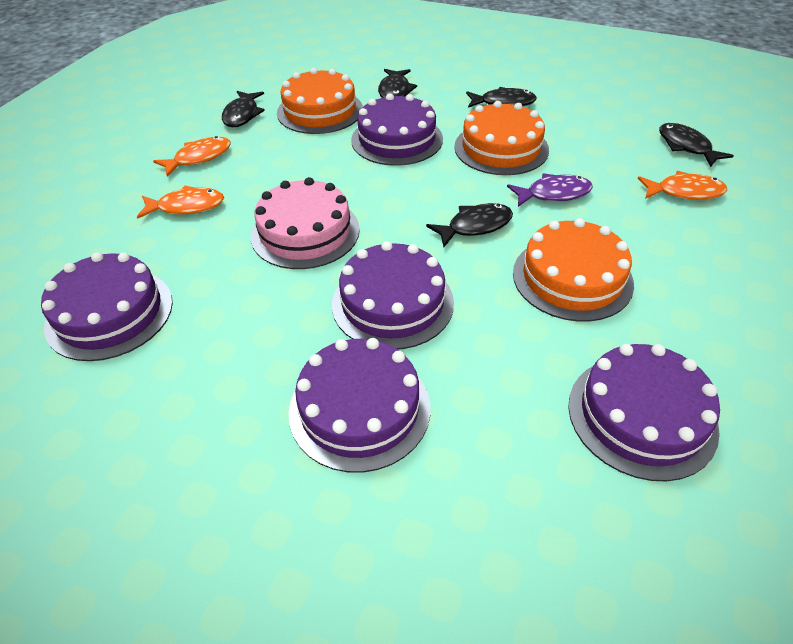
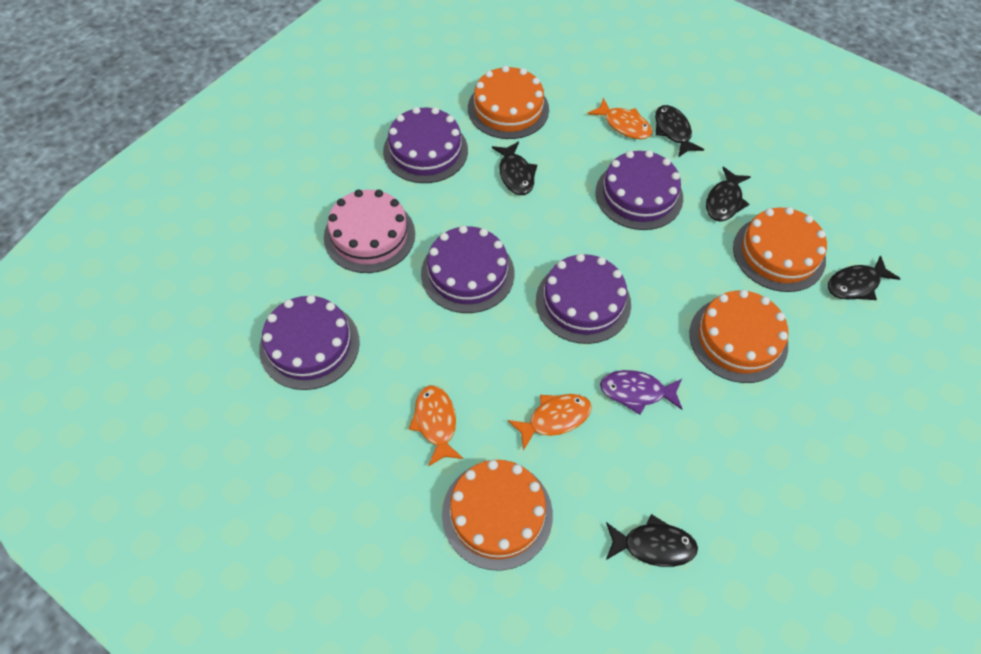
orange cake: 3 -> 4

